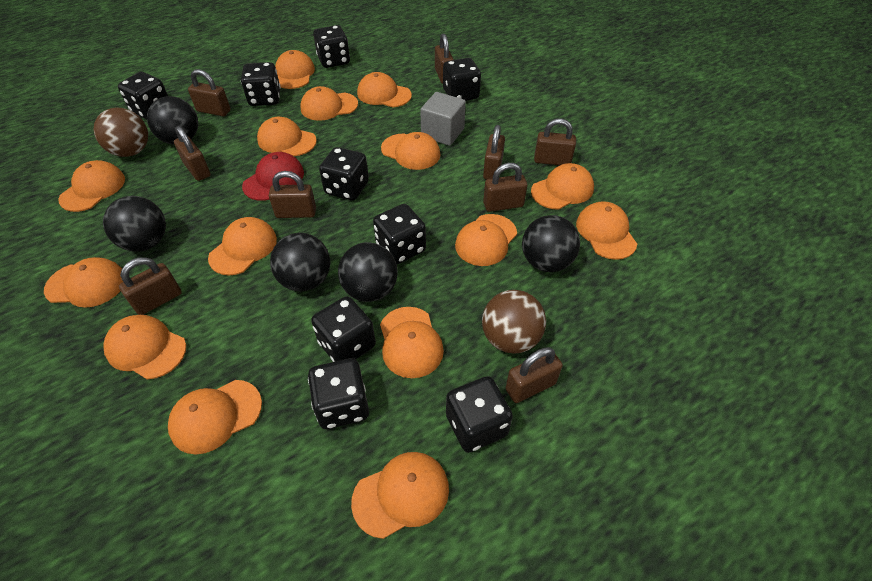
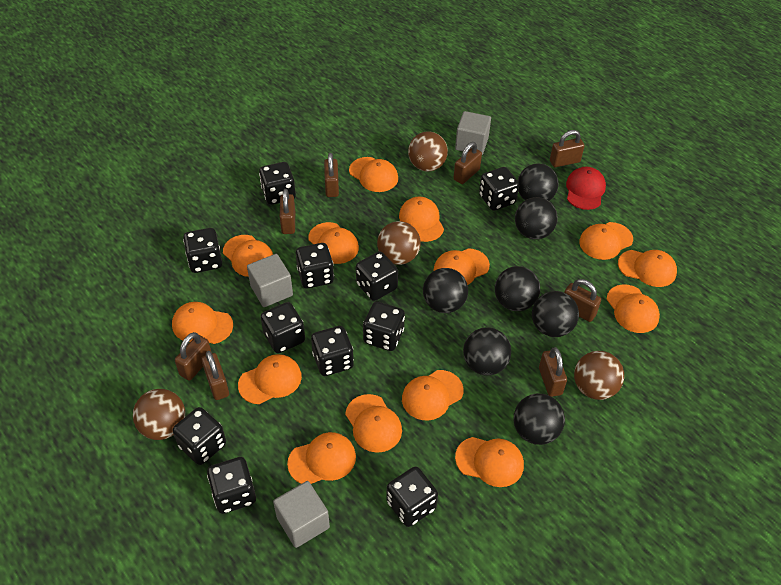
black ball: 5 -> 7
black dice: 9 -> 11
brown ball: 2 -> 4
brown padlock: 9 -> 8
grey cube: 1 -> 3
orange cap: 15 -> 14

